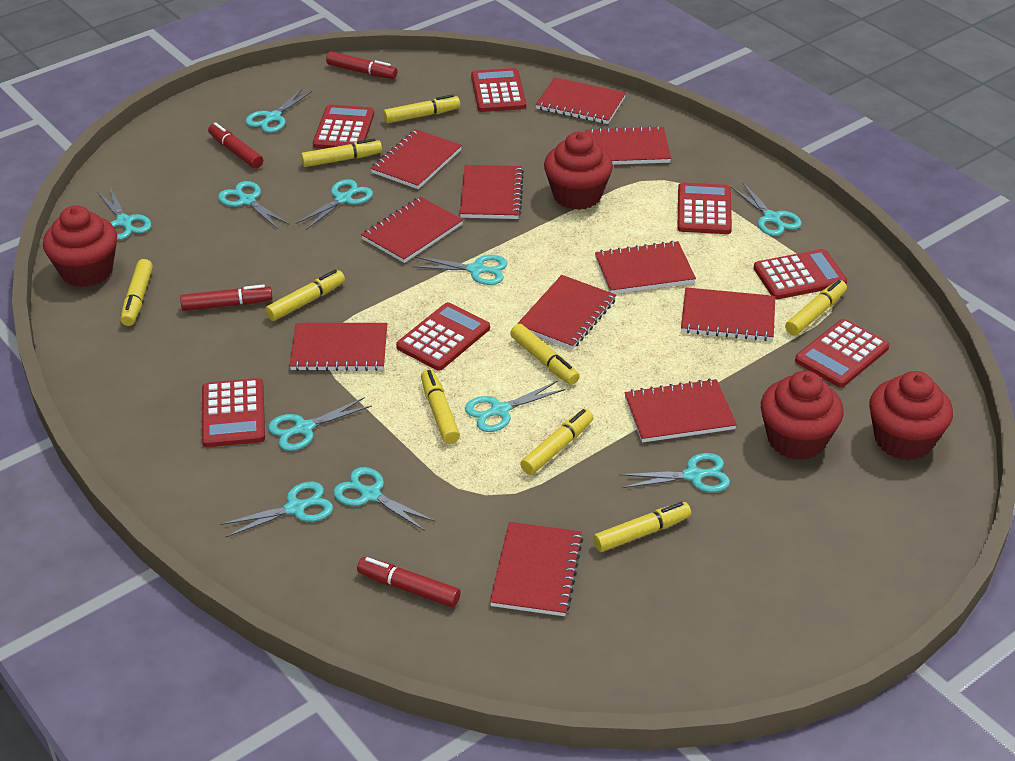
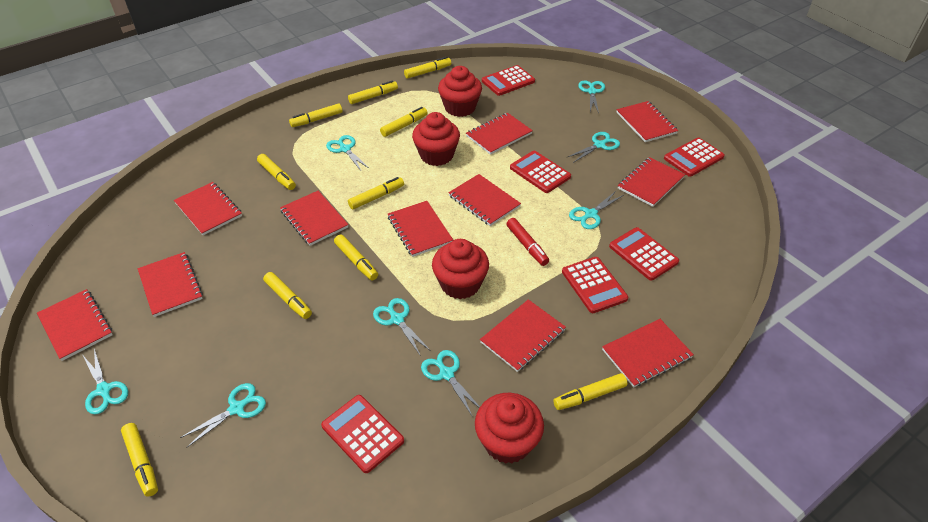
red calculator: 7 -> 6
red marker: 4 -> 1
turquoise scissors: 11 -> 8
yellow marker: 9 -> 10

